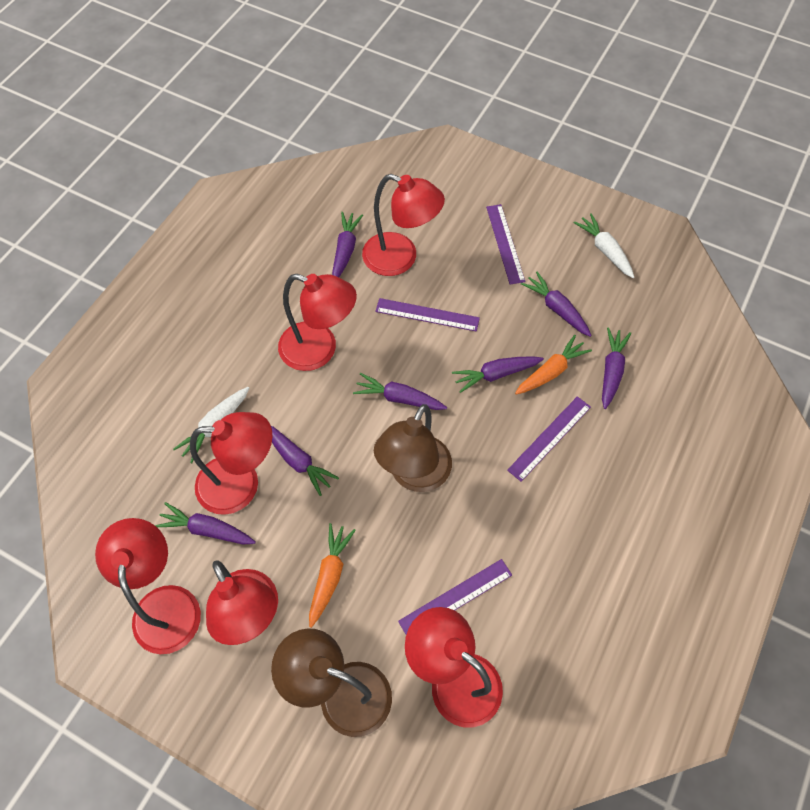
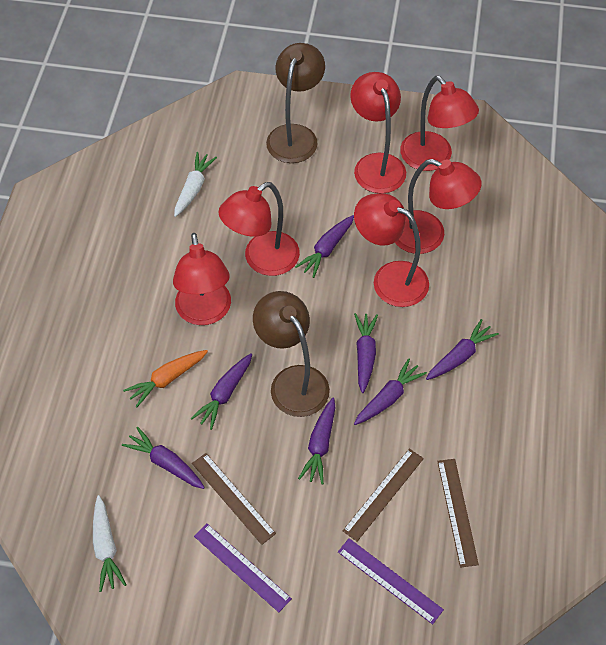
brown ruler: 0 -> 3
orange carrot: 2 -> 1
purple ruler: 4 -> 2

